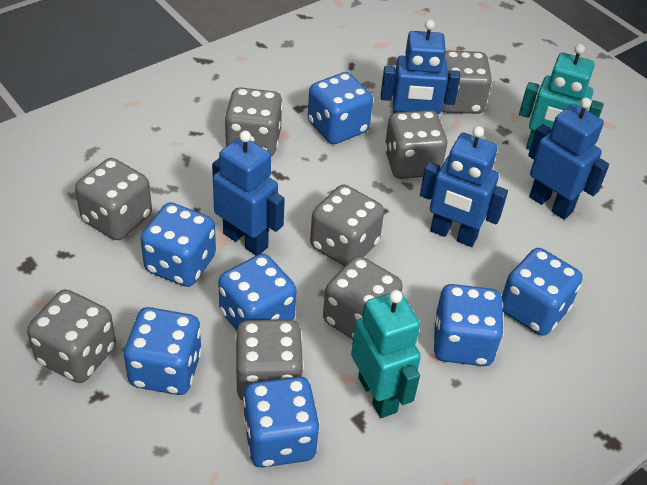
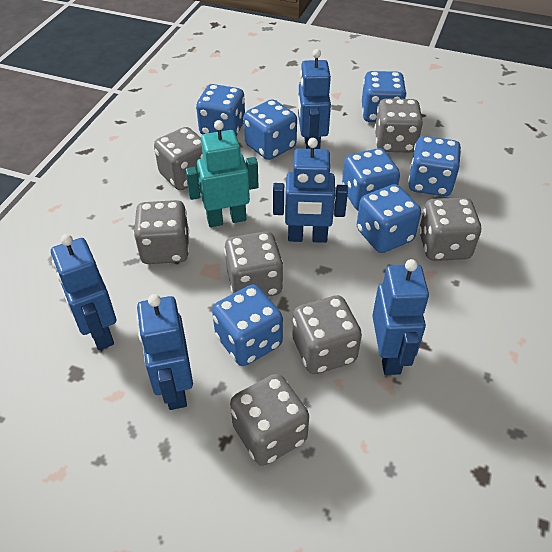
blue robot: 4 -> 5
grey dice: 8 -> 7
turquoise robot: 2 -> 1

